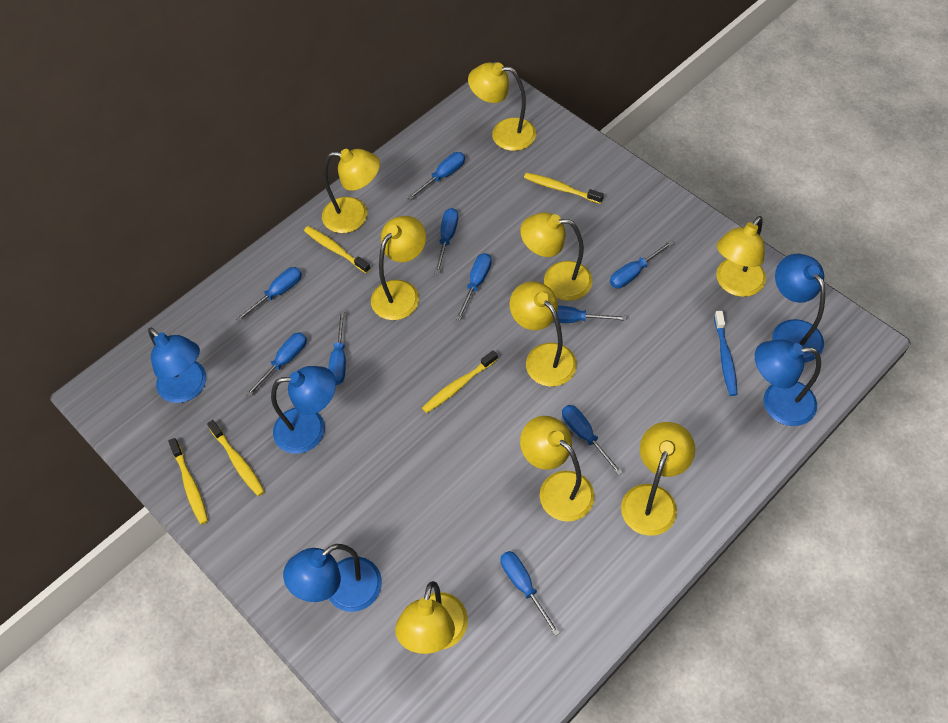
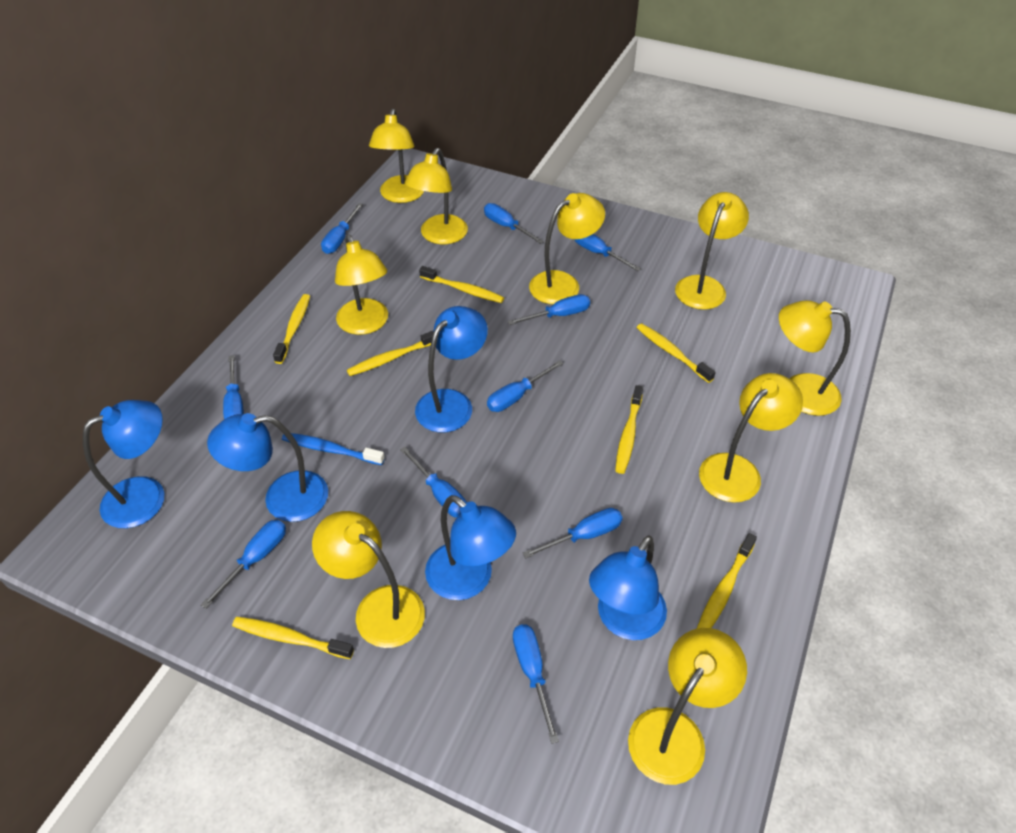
yellow toothbrush: 5 -> 7

